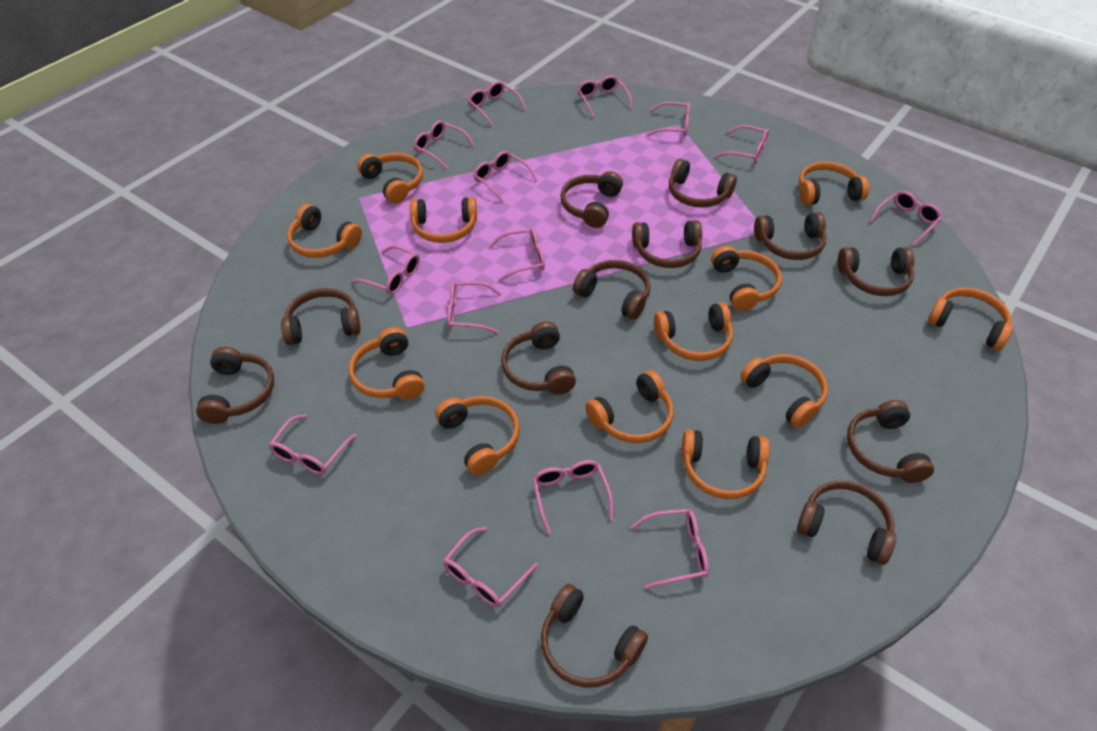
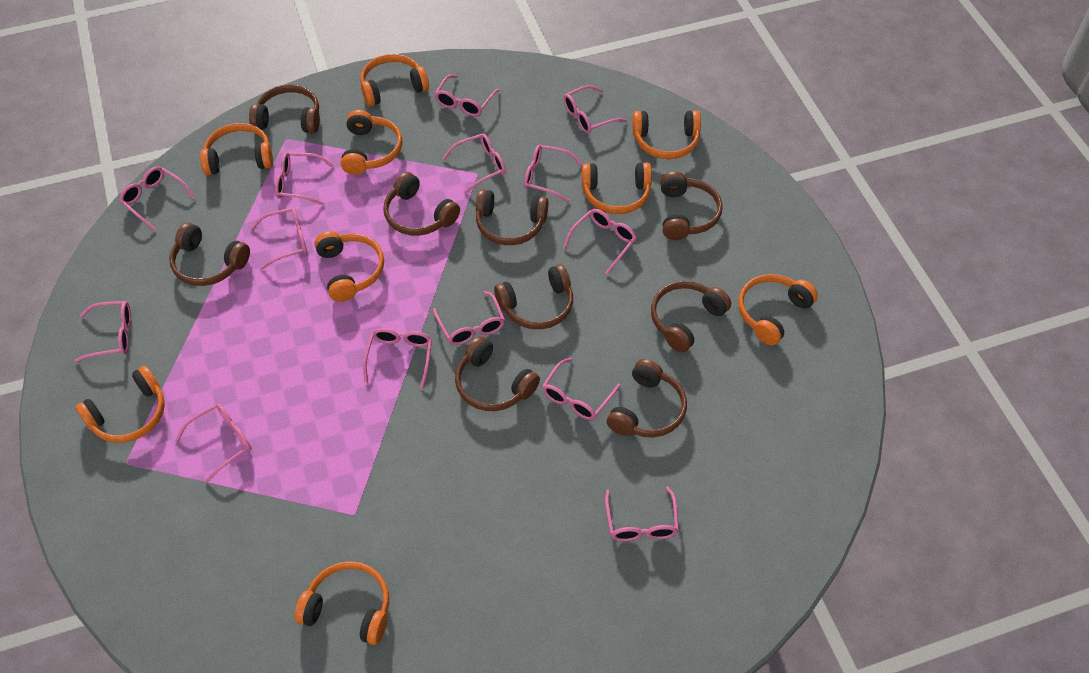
brown headphones: 12 -> 9
orange headphones: 12 -> 9

